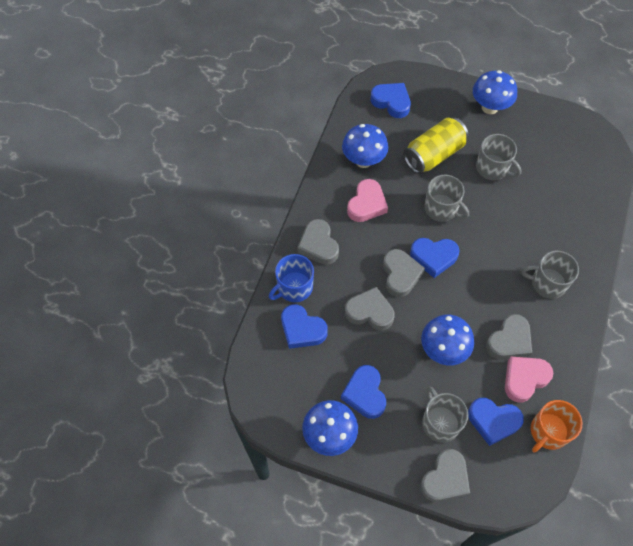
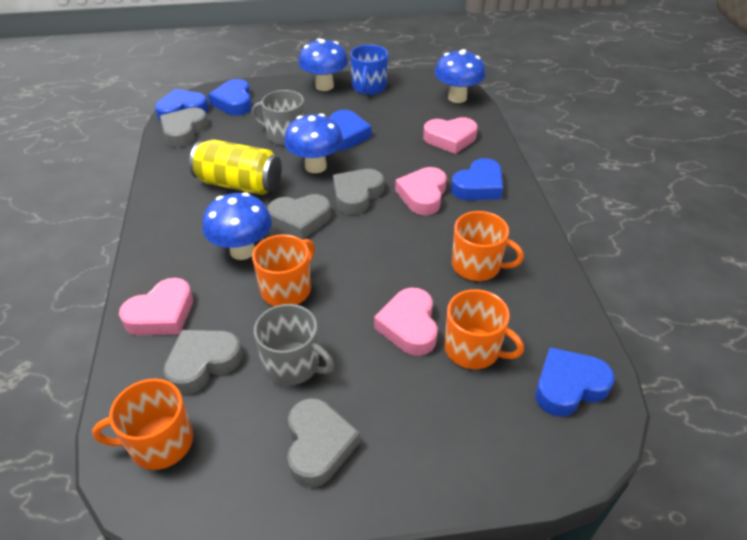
grey mug: 4 -> 2
orange mug: 1 -> 4
pink heart: 2 -> 4

